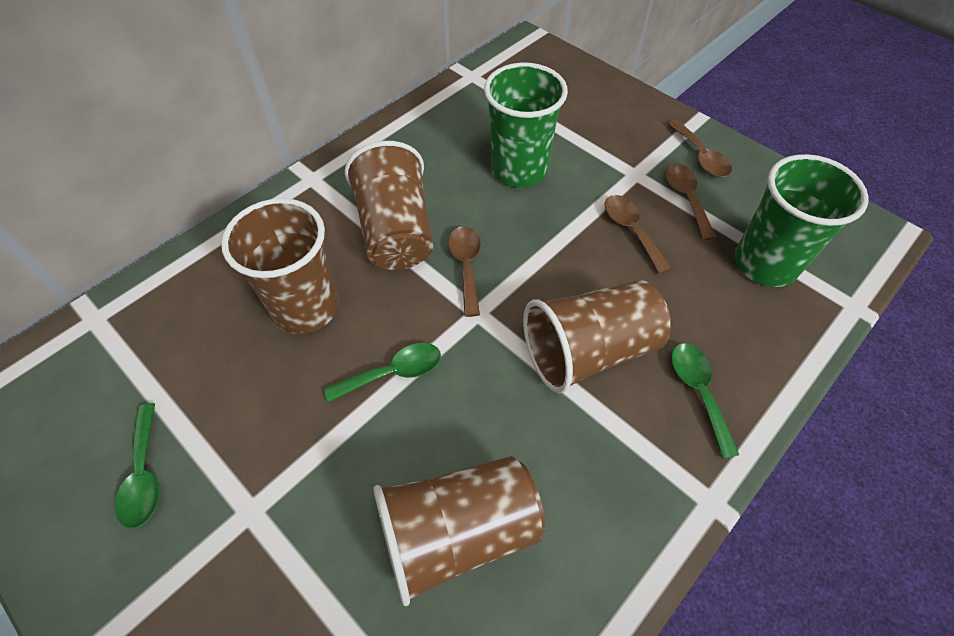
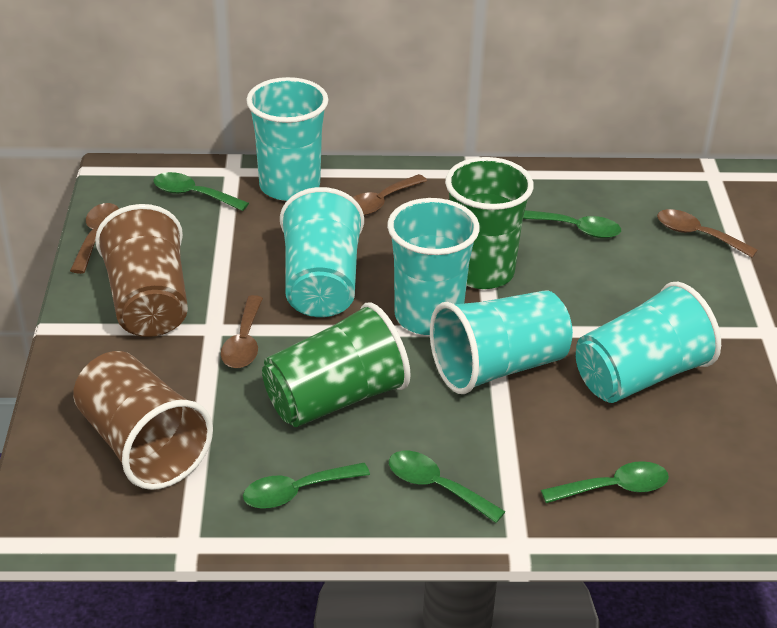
brown cup: 4 -> 2
green spoon: 3 -> 5
turquoise cup: 0 -> 5

